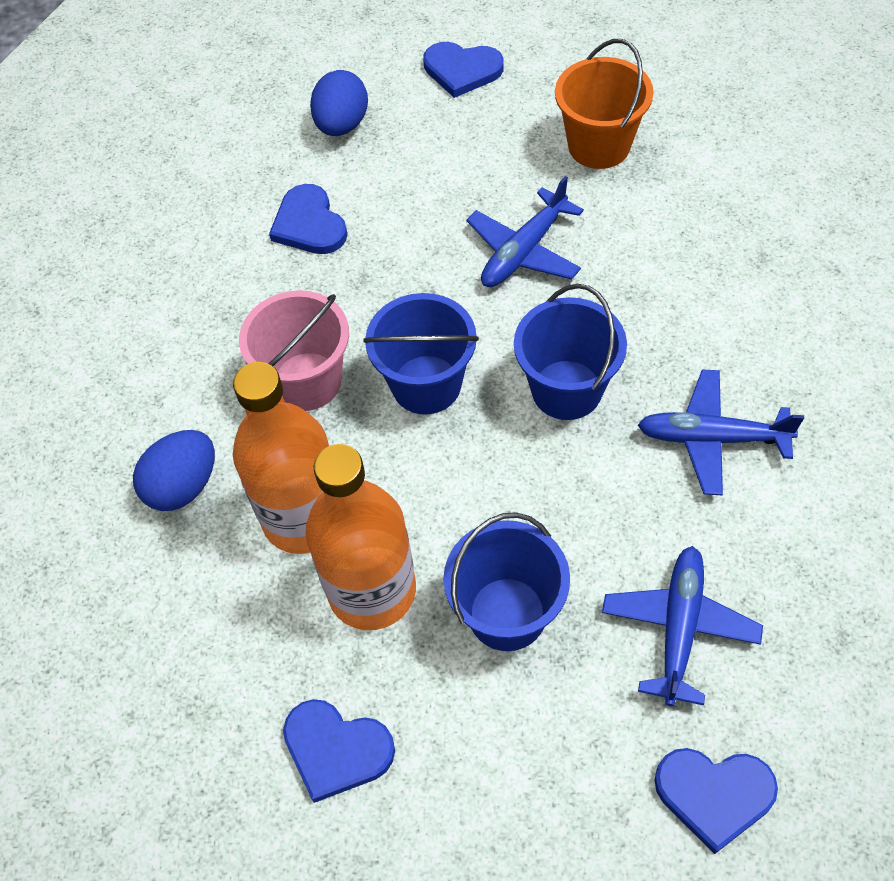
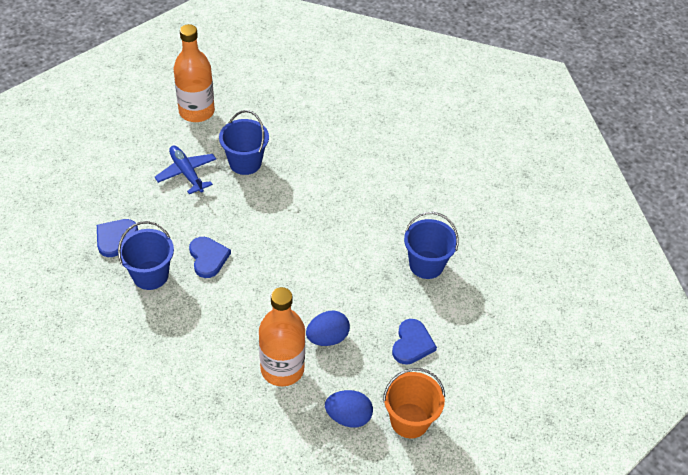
blue heart: 4 -> 3
blue plane: 3 -> 1
pink bucket: 1 -> 0

